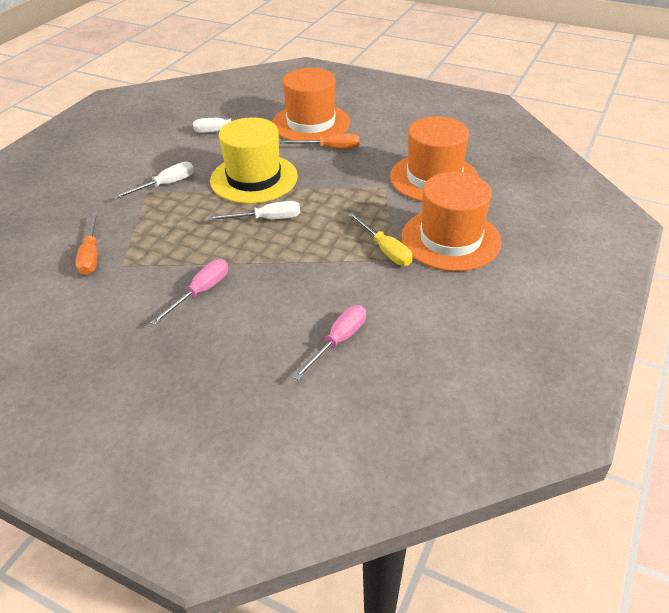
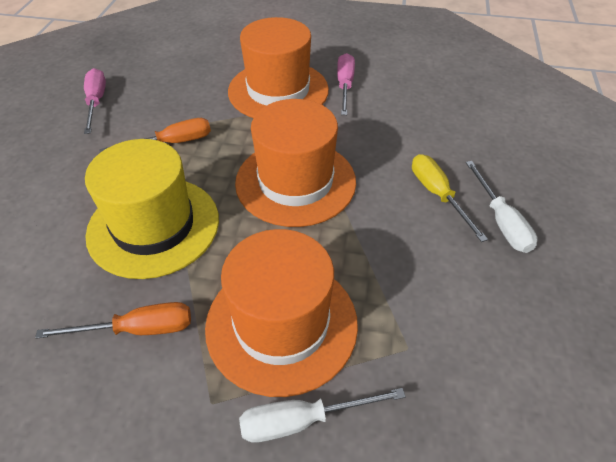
white screwdriver: 3 -> 2

